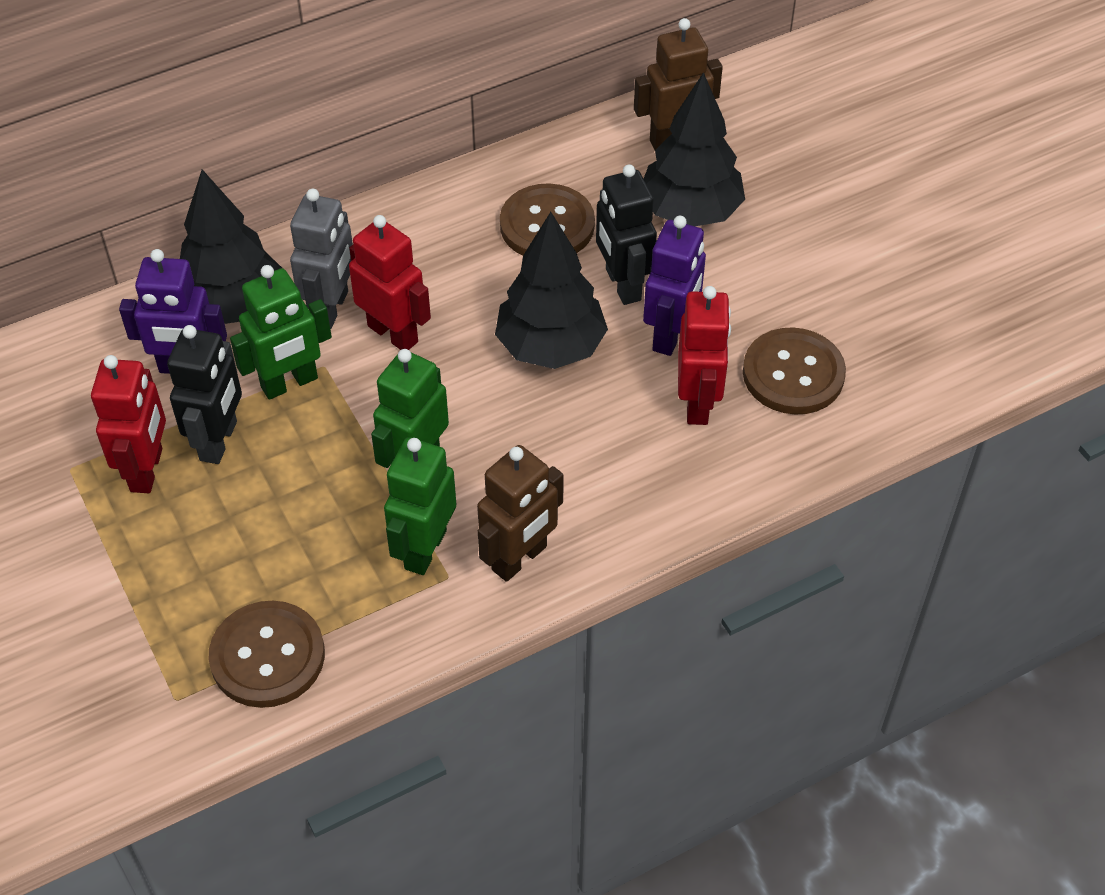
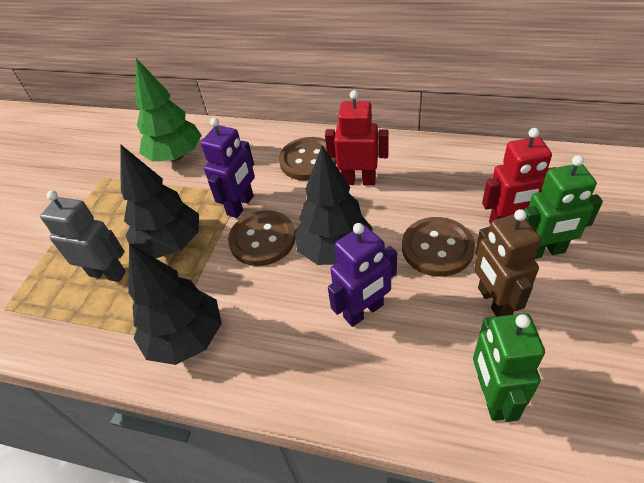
black robot: 2 -> 0
brown robot: 2 -> 1
green robot: 3 -> 2
green tree: 0 -> 1
red robot: 3 -> 2

